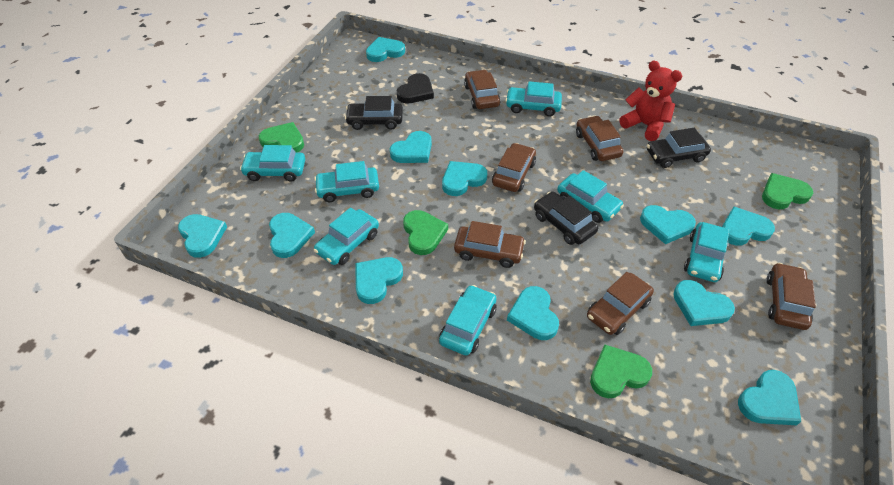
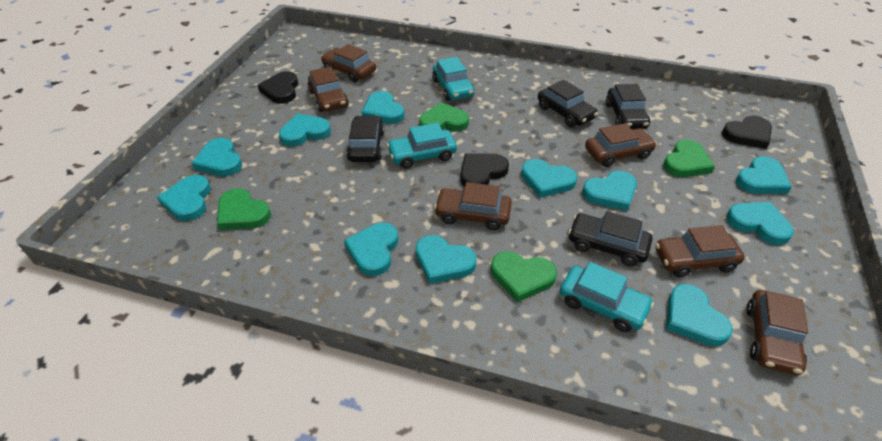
black car: 3 -> 4
black heart: 1 -> 3
red teddy bear: 1 -> 0
turquoise car: 7 -> 3

